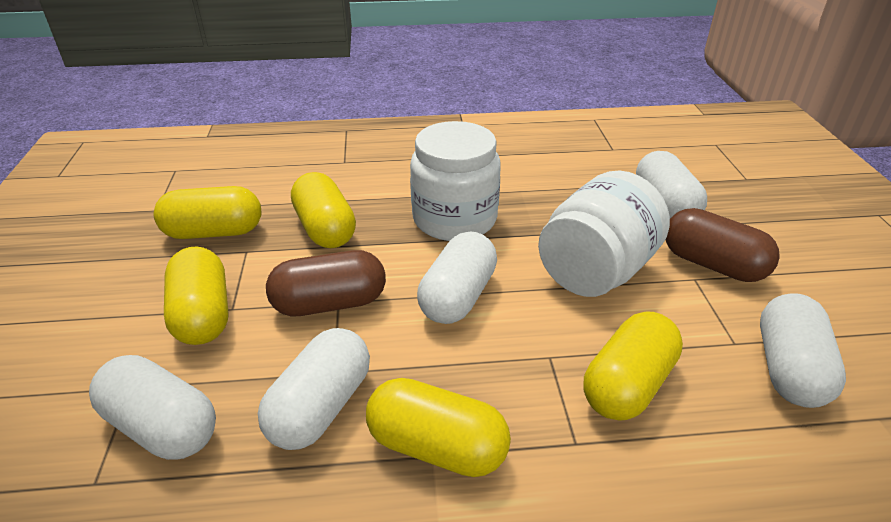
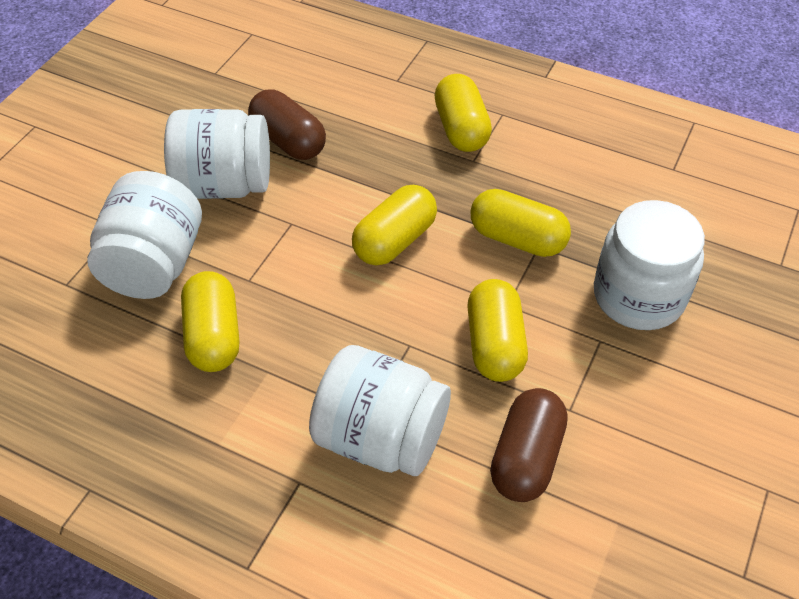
white capsule: 5 -> 0
white jar: 2 -> 4

